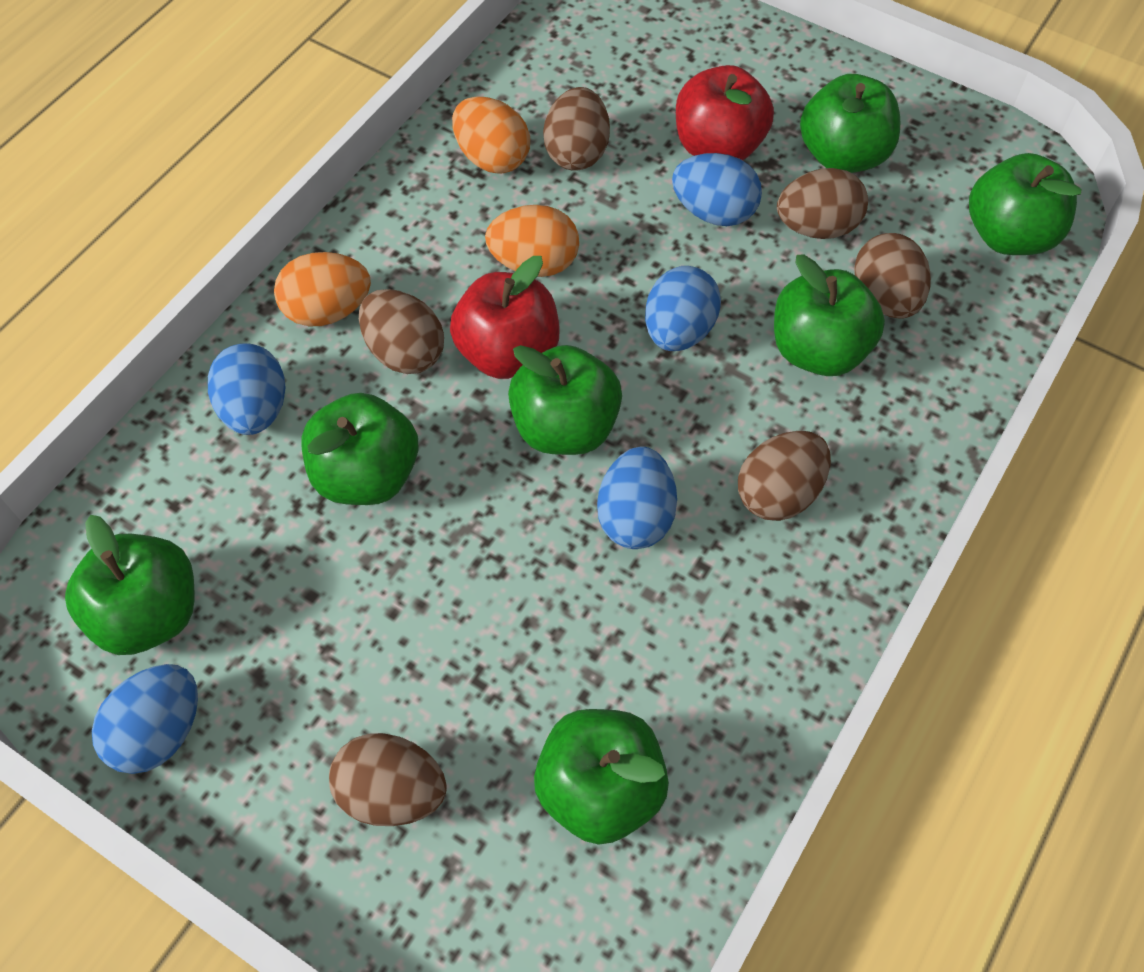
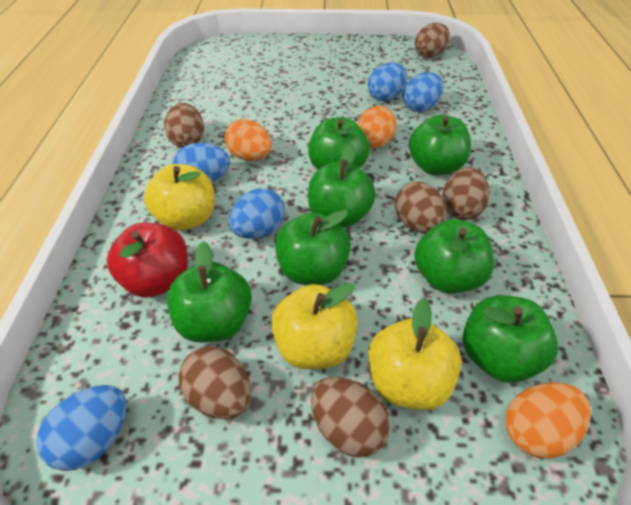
red apple: 2 -> 1
yellow apple: 0 -> 3

